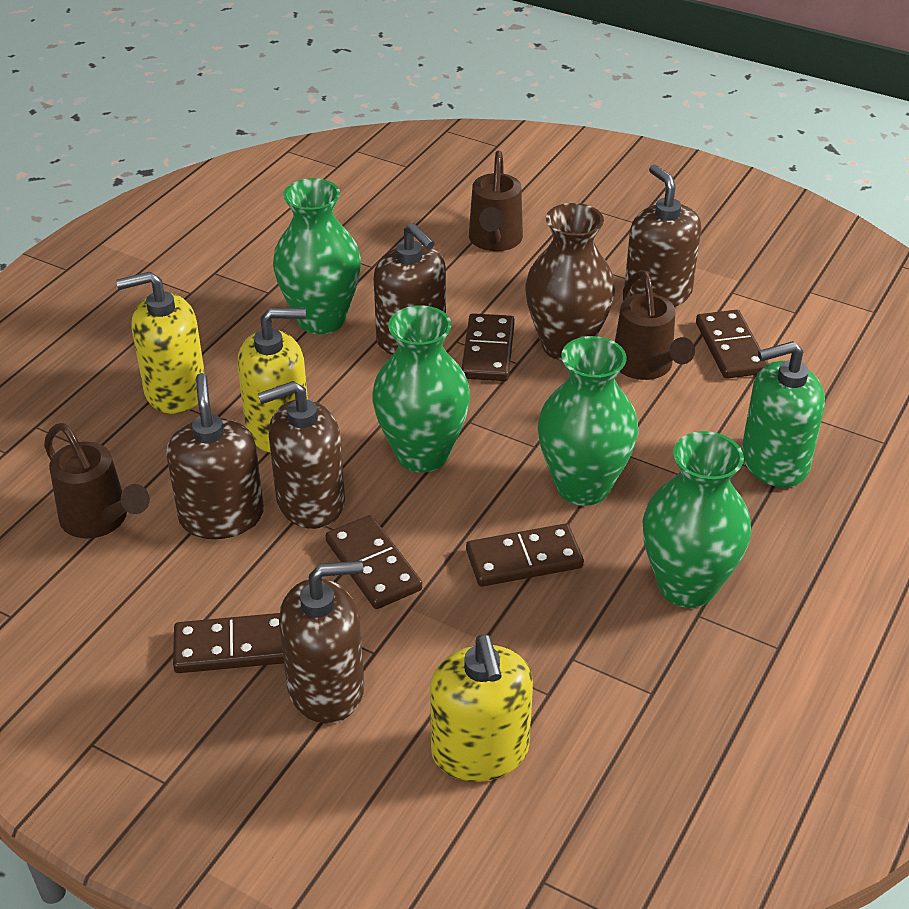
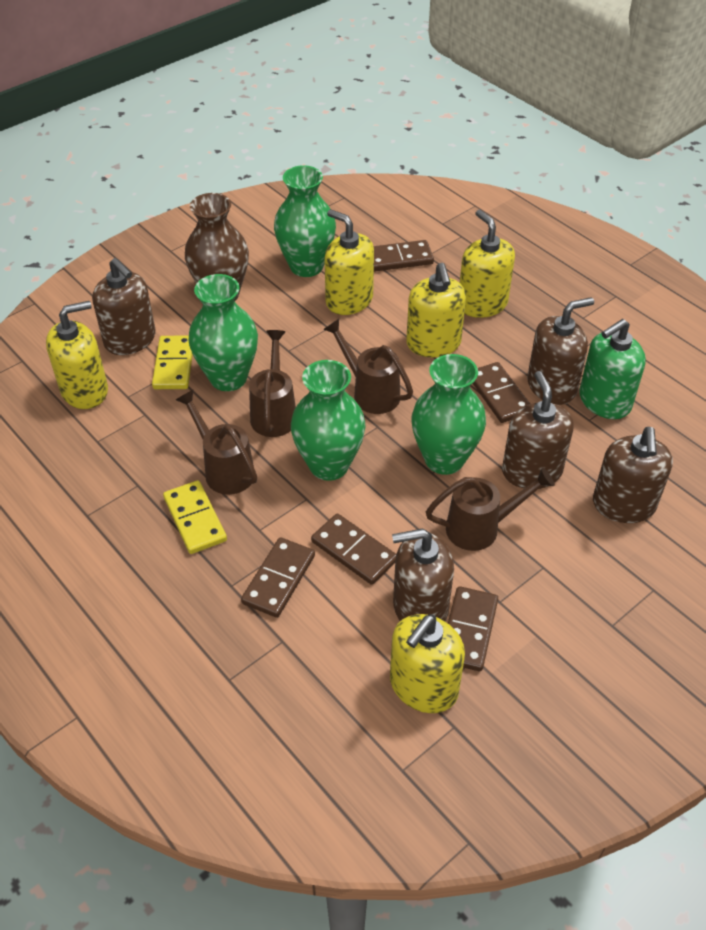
brown watering can: 3 -> 4
yellow domino: 0 -> 2
yellow soap dispenser: 3 -> 5

